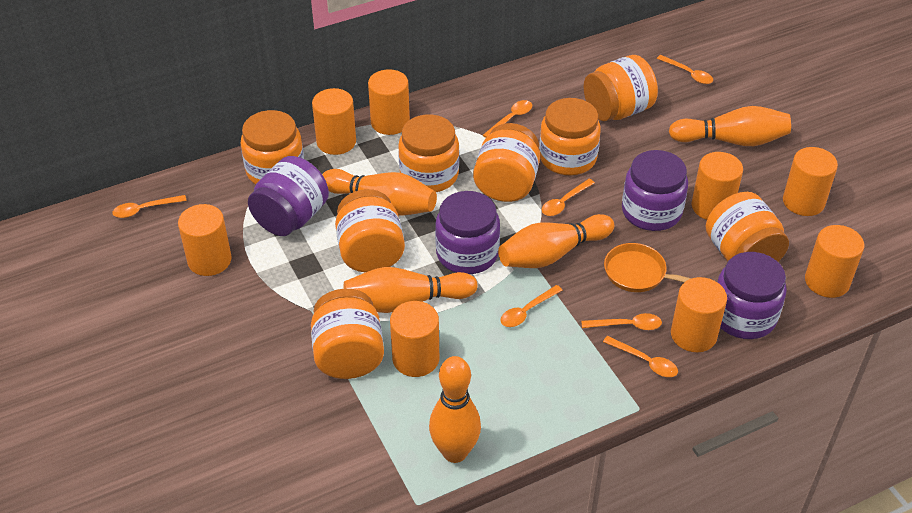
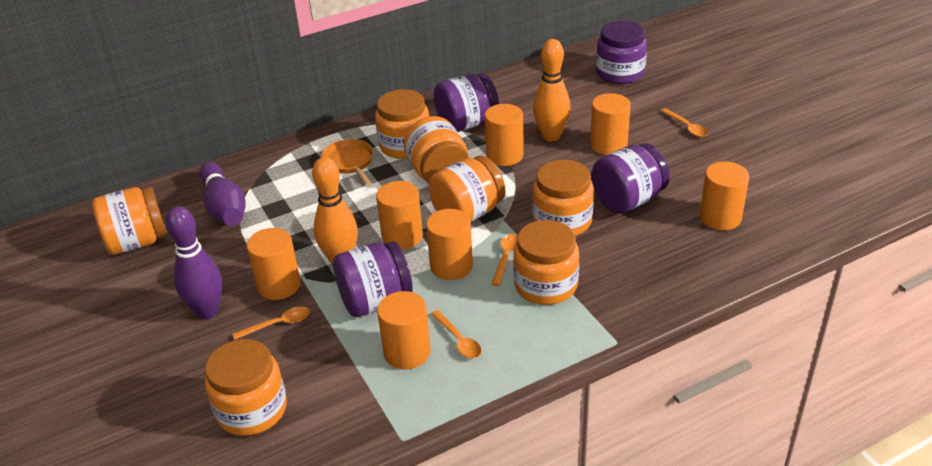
orange bowling pin: 5 -> 2
orange cylinder: 8 -> 7
orange jar: 8 -> 7
orange spoon: 7 -> 4
purple bowling pin: 0 -> 2

